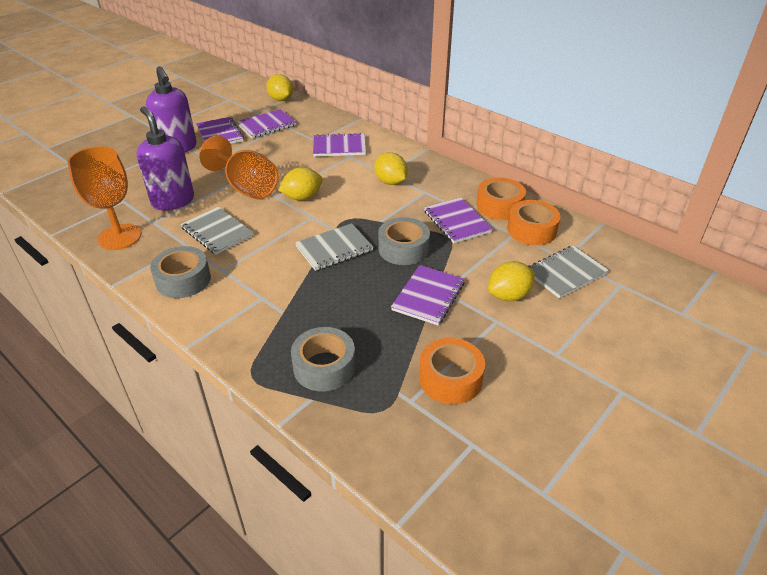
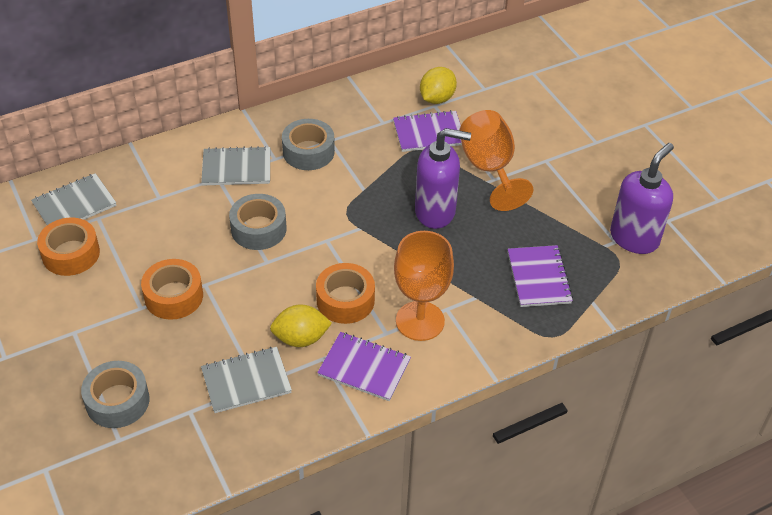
purple notebook: 5 -> 3
yellow lemon: 4 -> 2

